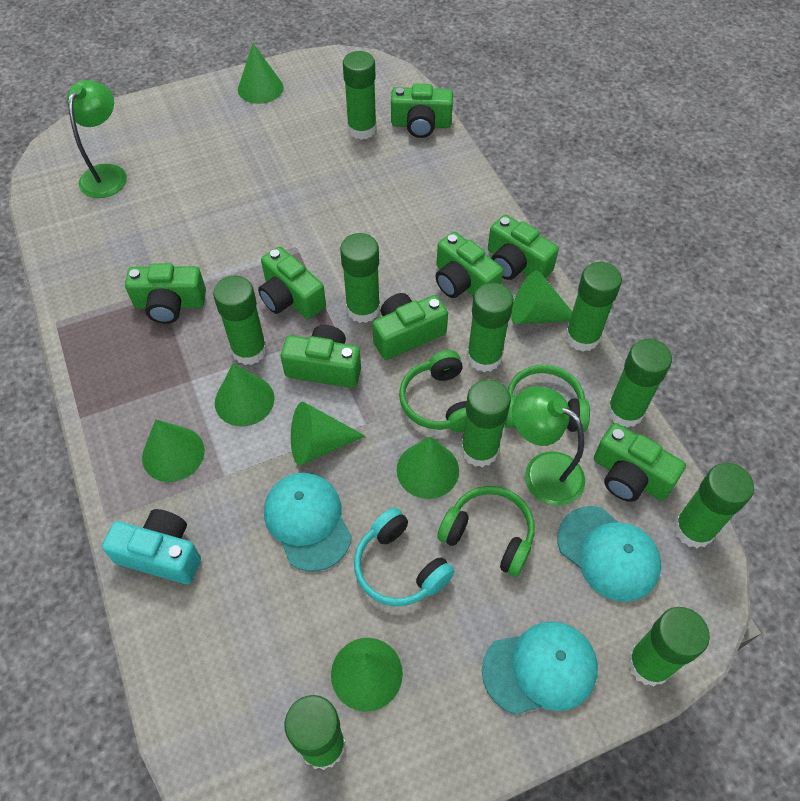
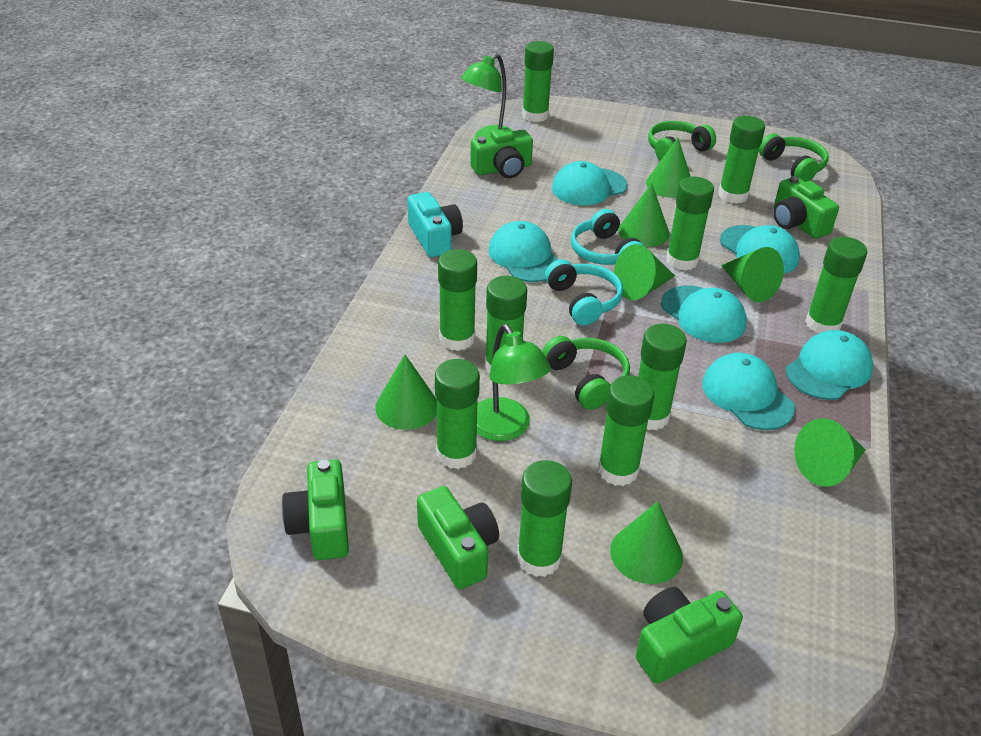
green camera: 8 -> 5
turquoise cap: 3 -> 6
turquoise headphones: 1 -> 2

